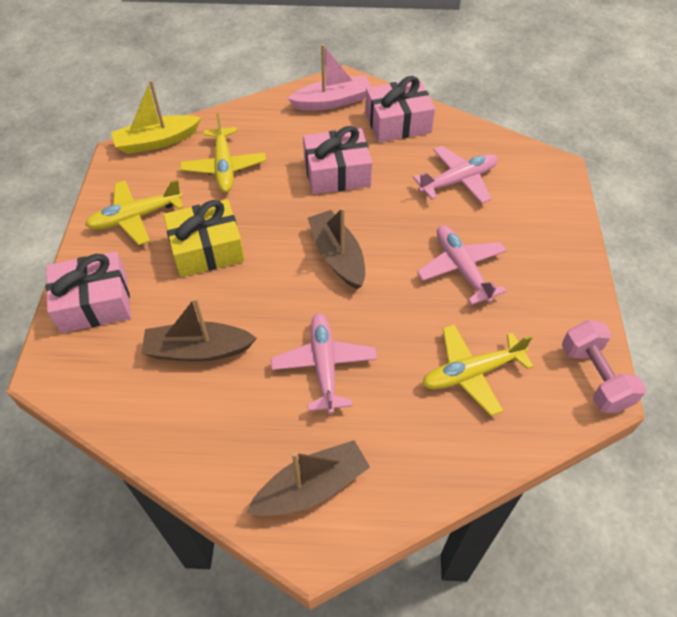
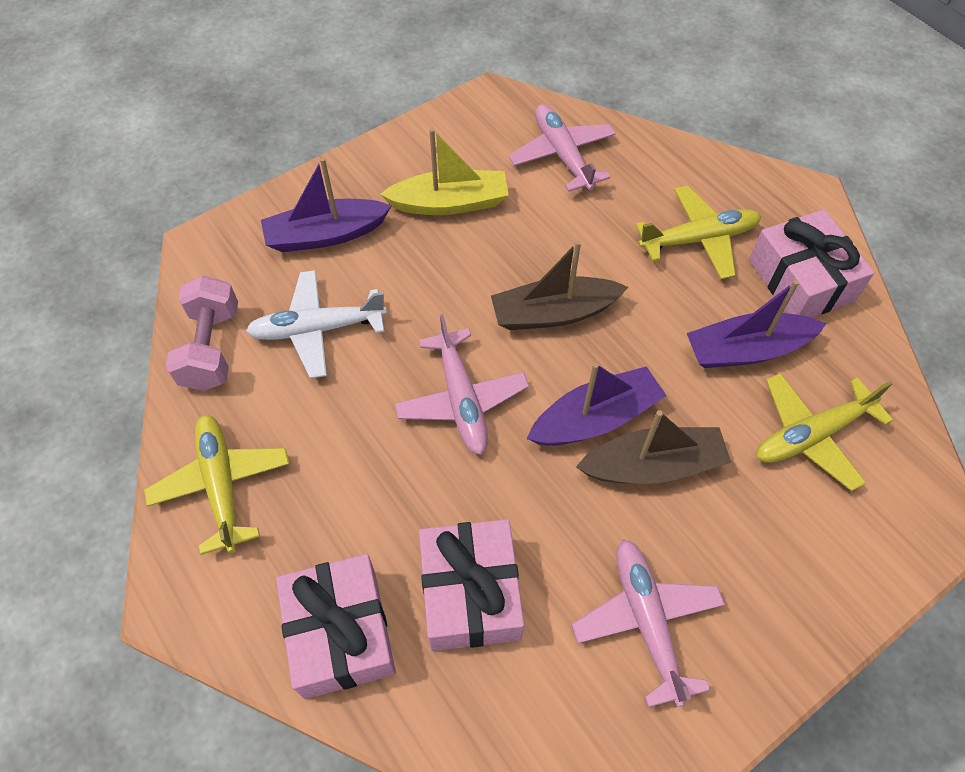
brown boat: 3 -> 2
pink boat: 1 -> 0
purple boat: 0 -> 3
white plane: 0 -> 1
yellow gift: 1 -> 0

